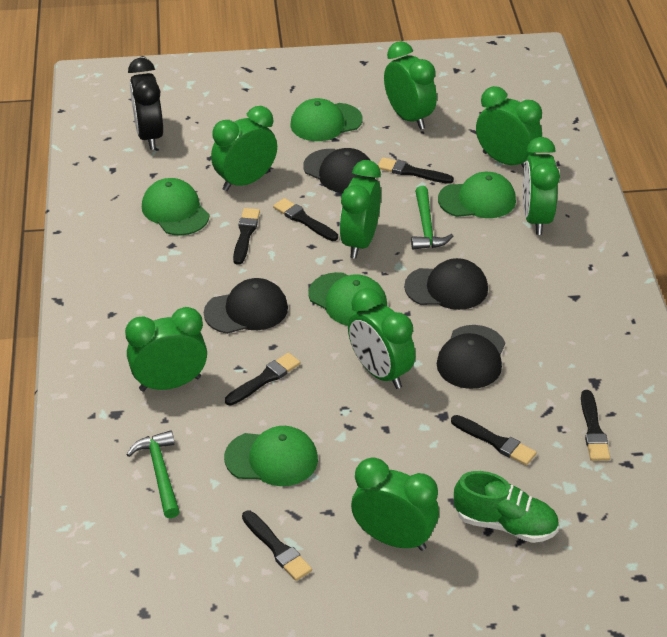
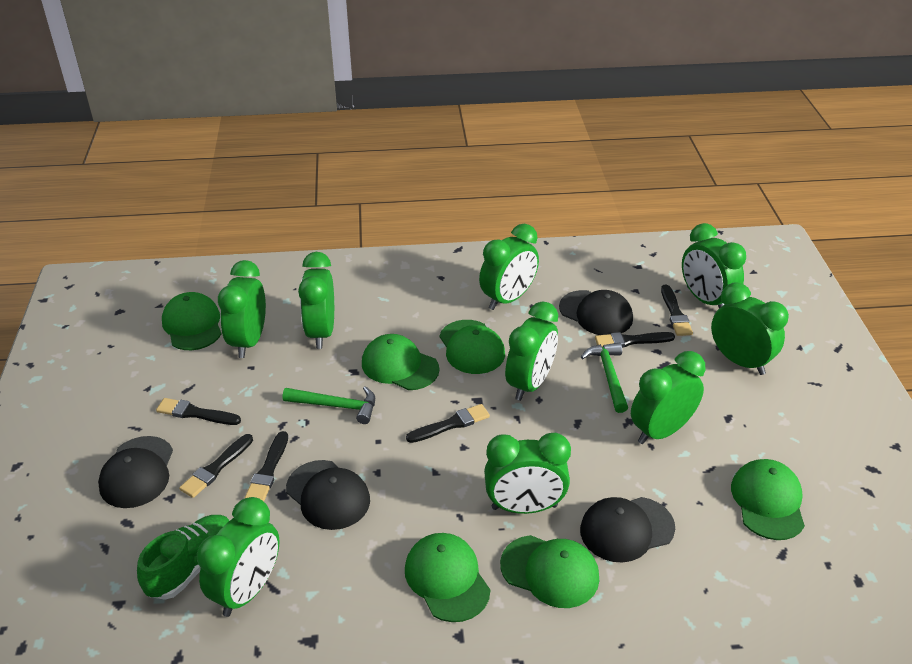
black brush: 7 -> 6
black clock: 1 -> 0
green cap: 5 -> 6
green clock: 8 -> 9

